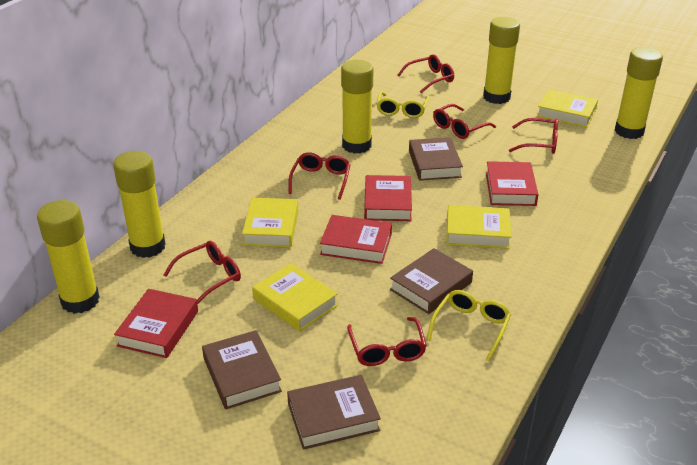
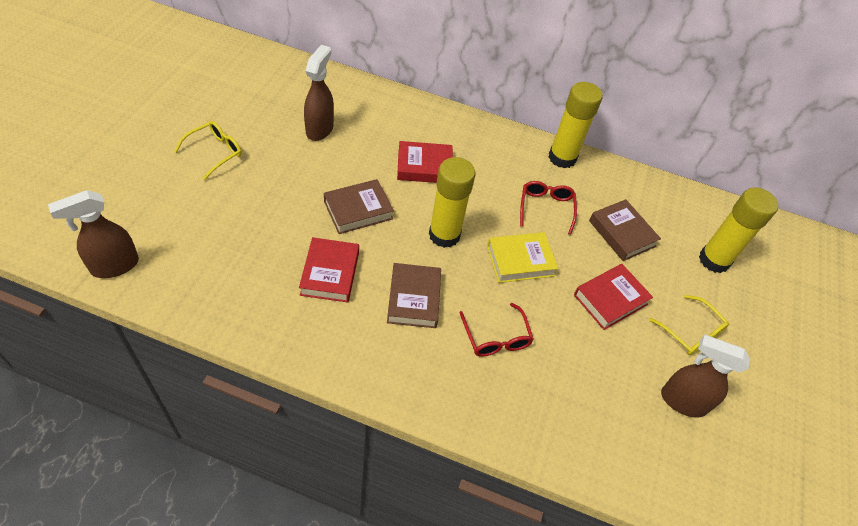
brown book: 4 -> 3
brown spray bottle: 0 -> 3
red book: 4 -> 3
red glasses: 6 -> 2
yellow book: 4 -> 1
yellow glue stick: 5 -> 3

